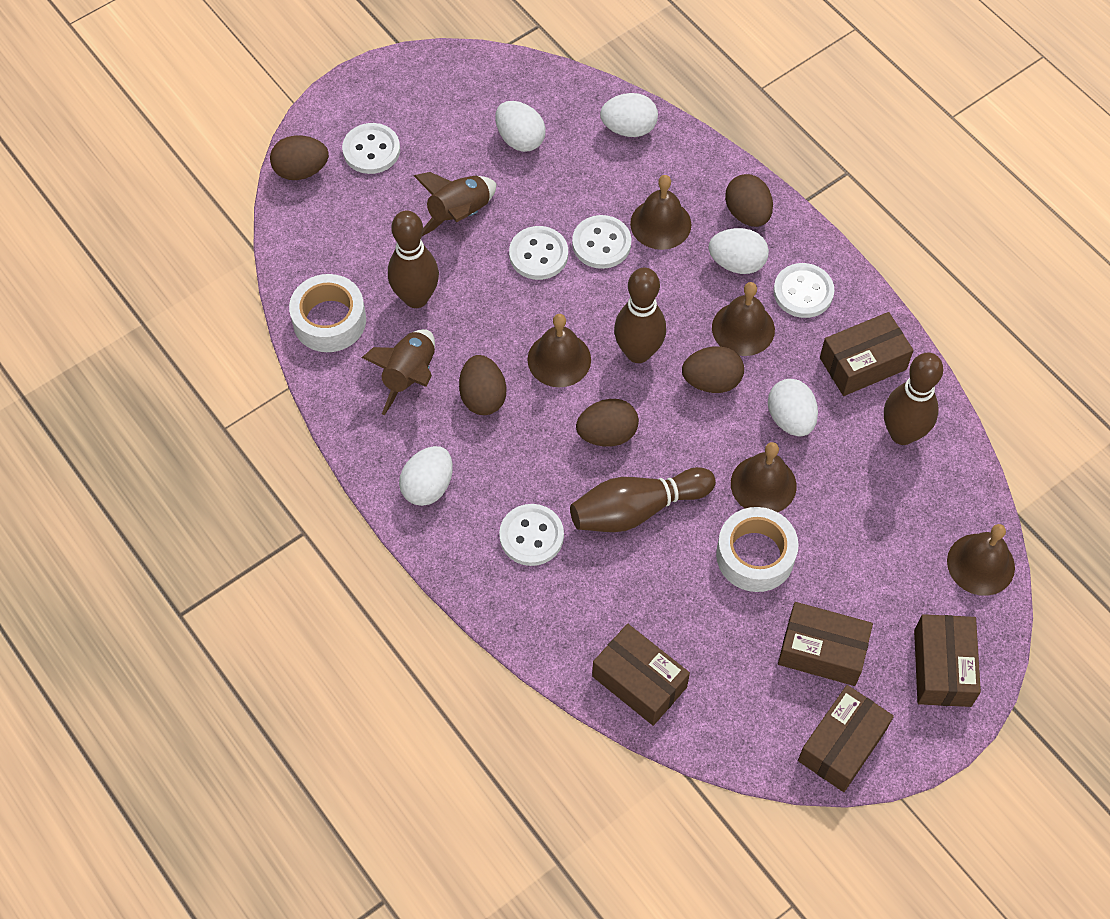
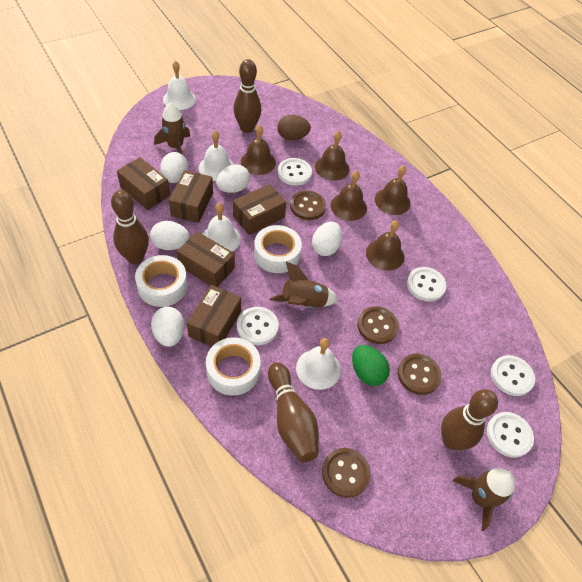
brown button: 0 -> 4
brown egg: 5 -> 1
brown rocket: 2 -> 3
green egg: 0 -> 1
white bell: 0 -> 4
white tape: 2 -> 3

